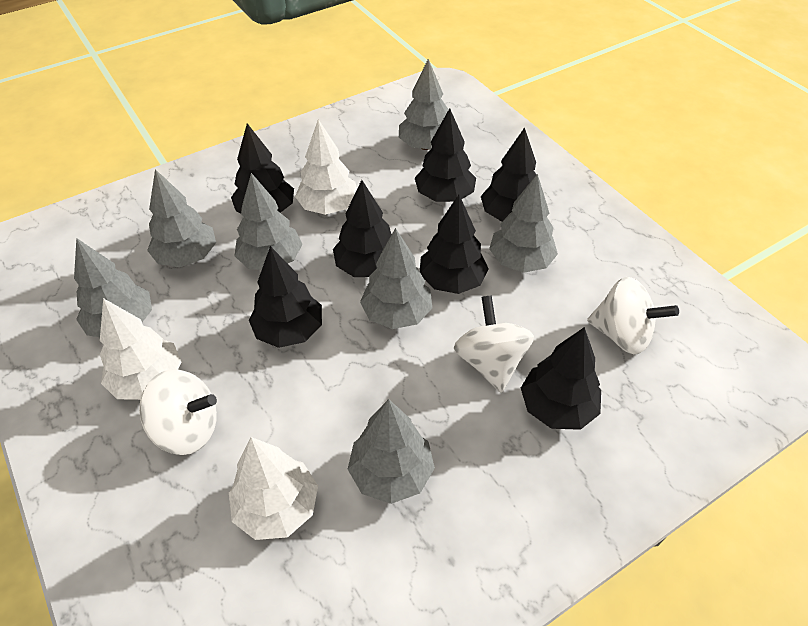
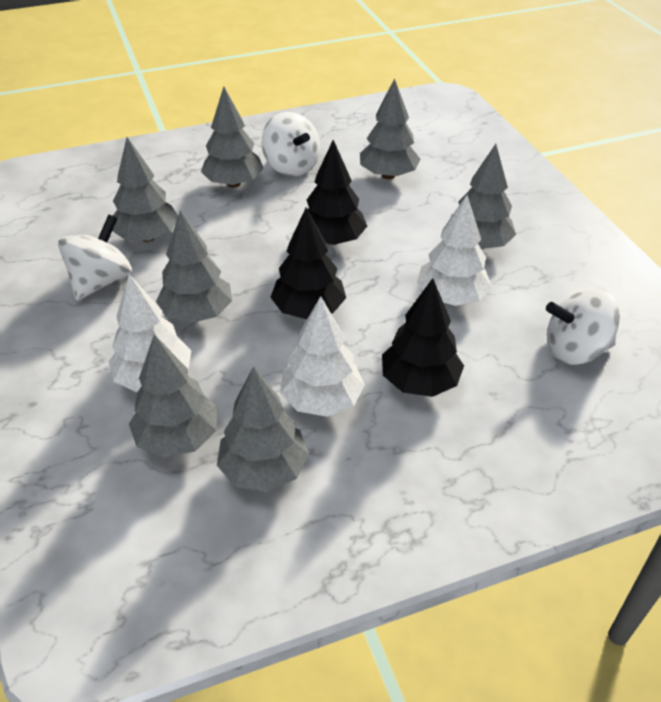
black tree: 7 -> 3

